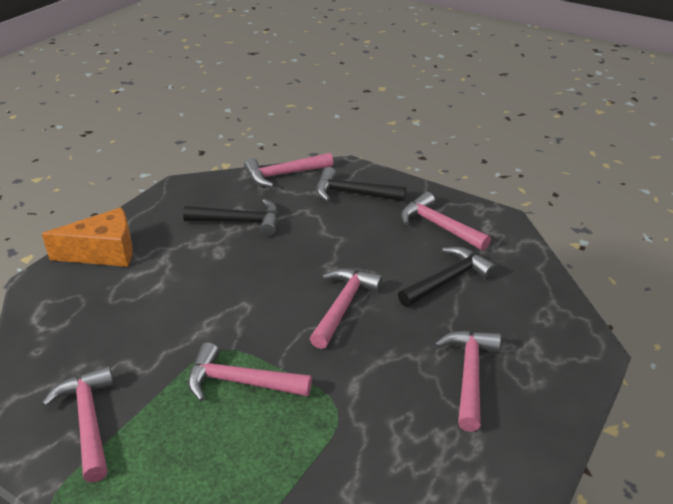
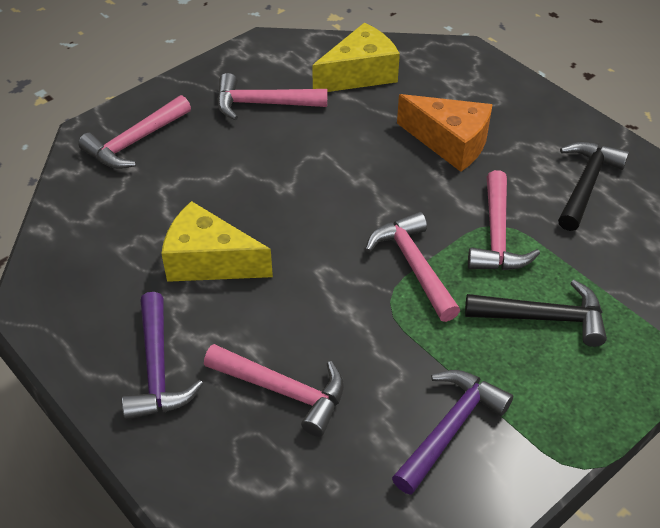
black hammer: 3 -> 2
pink hammer: 6 -> 5
purple hammer: 0 -> 2
yellow cheese: 0 -> 2

